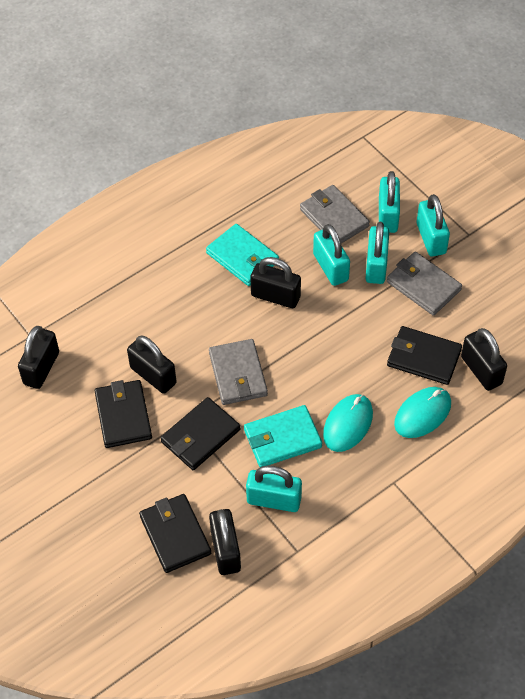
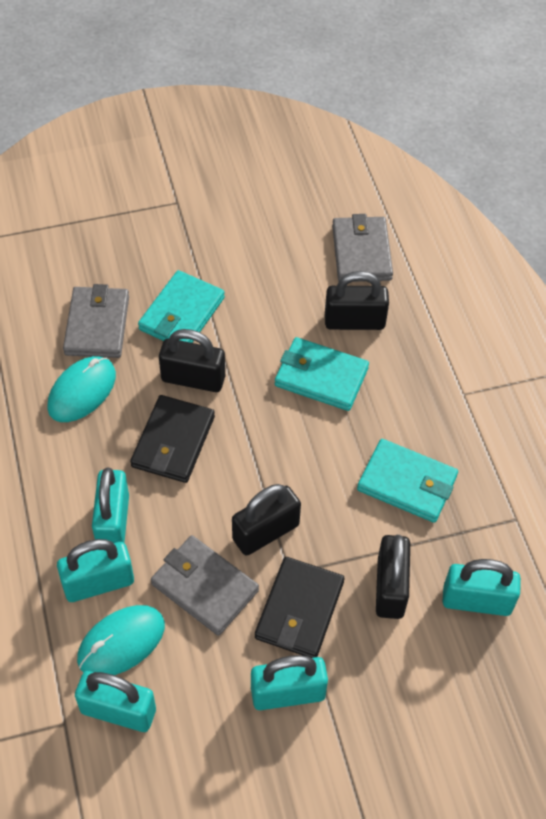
black padlock: 5 -> 4
black wallet: 4 -> 2
turquoise wallet: 2 -> 3

